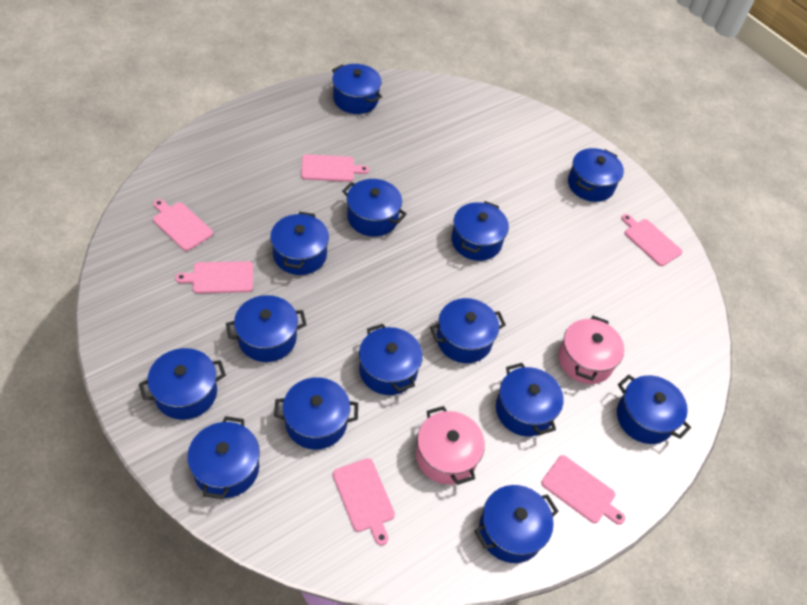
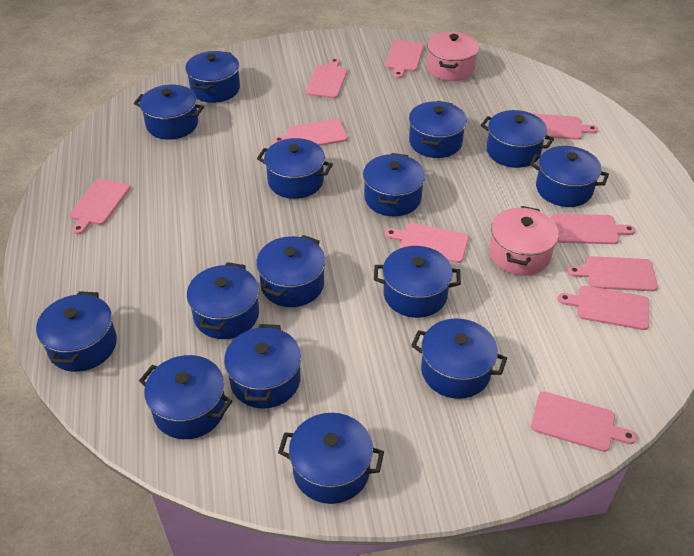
blue pot: 14 -> 15
pink cutting board: 6 -> 10

